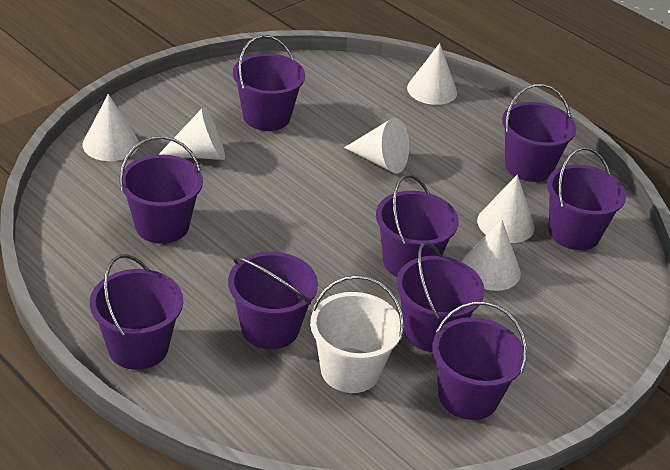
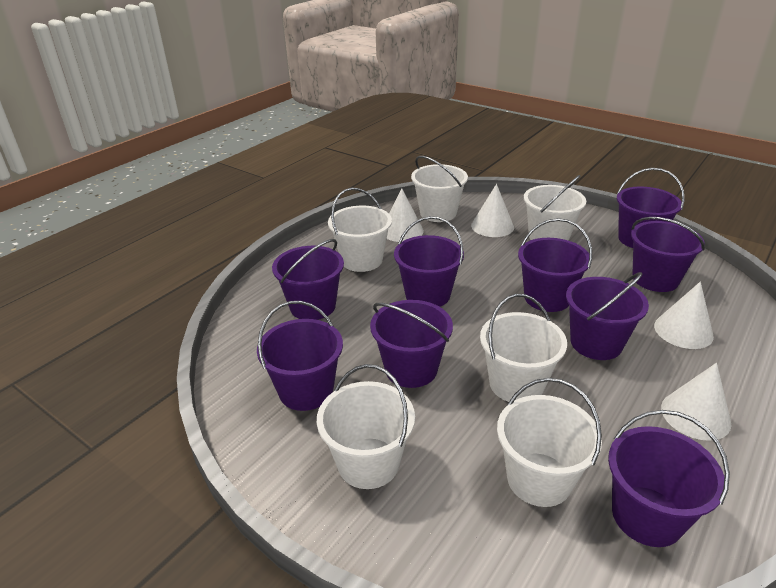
white bucket: 1 -> 6
white cone: 6 -> 4

